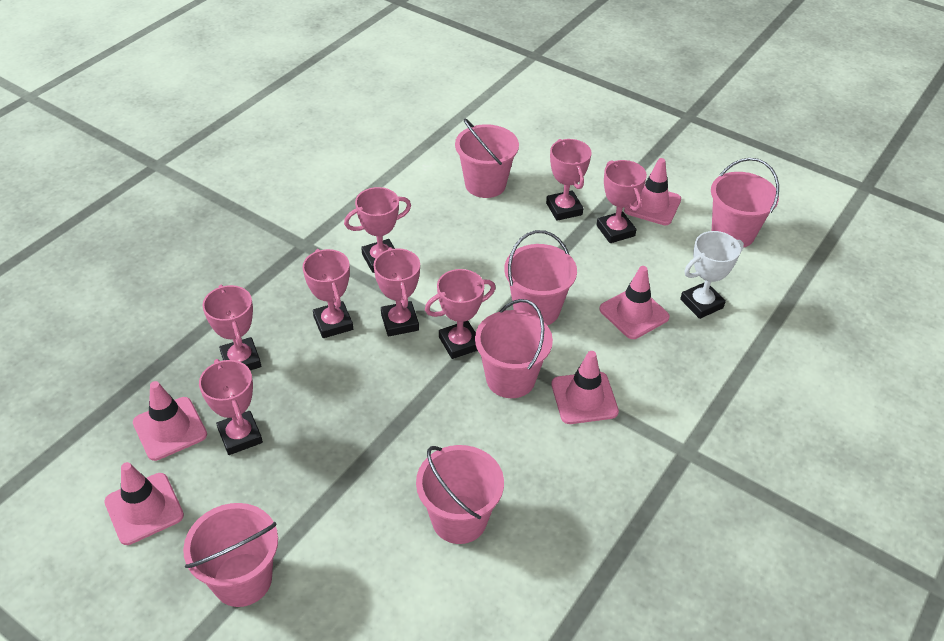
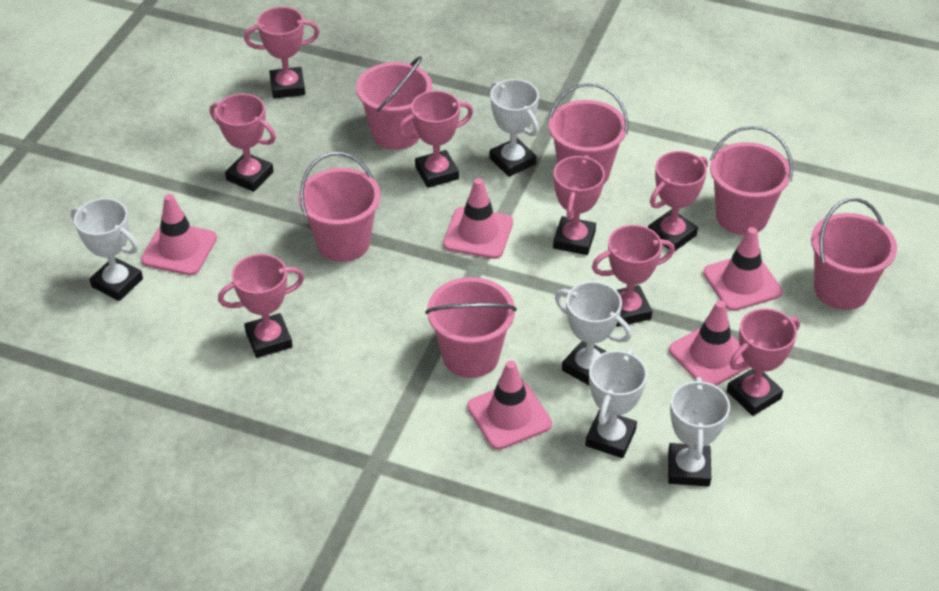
white trophy: 1 -> 5

